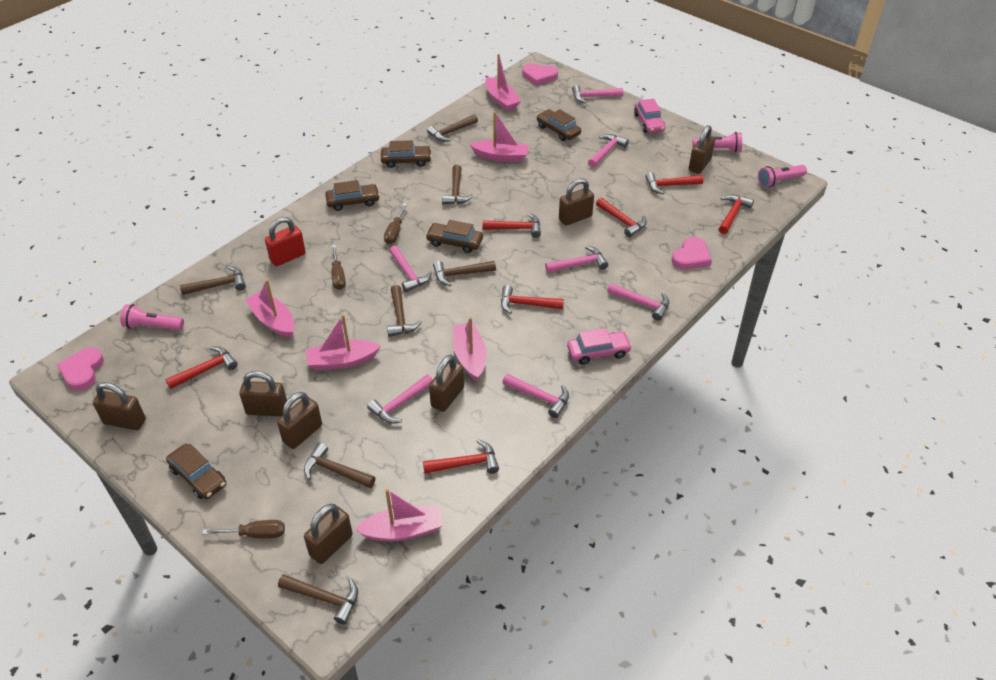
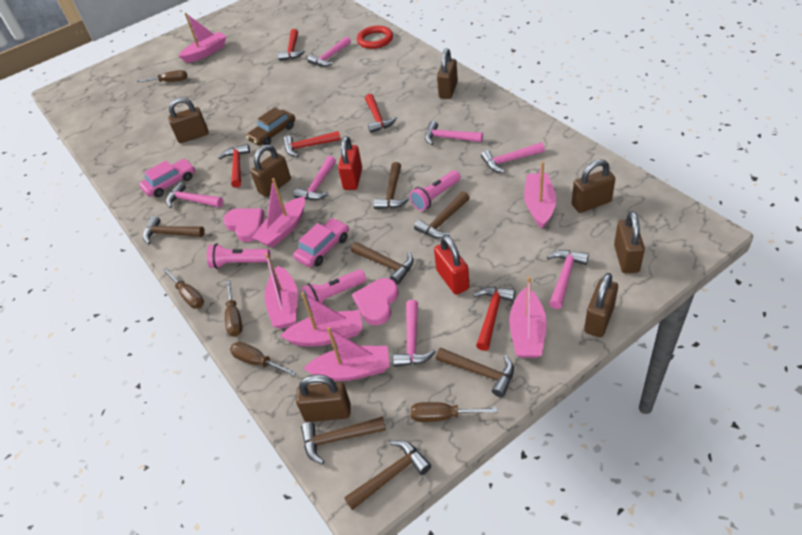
brown car: 5 -> 1
brown screwdriver: 3 -> 5
pink boat: 6 -> 7
pink heart: 3 -> 2
red hammer: 7 -> 5
red padlock: 1 -> 2
red ring: 0 -> 1

